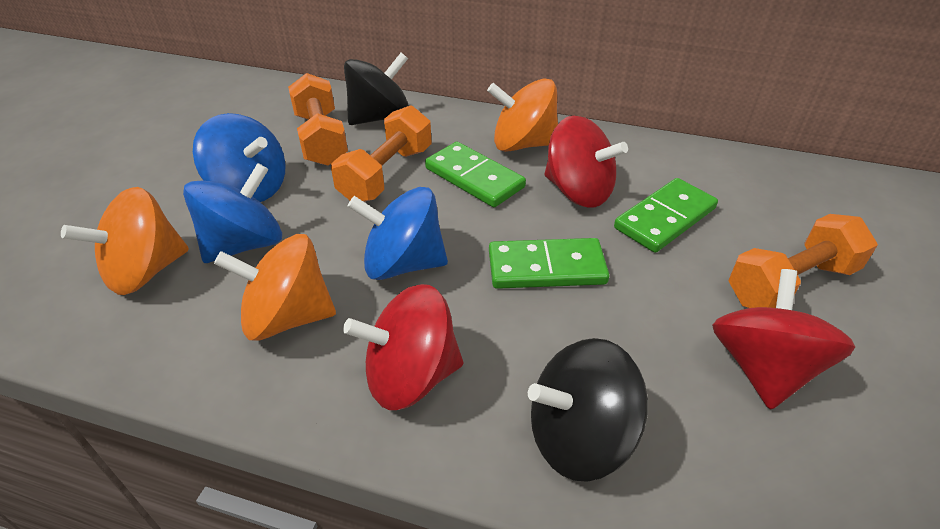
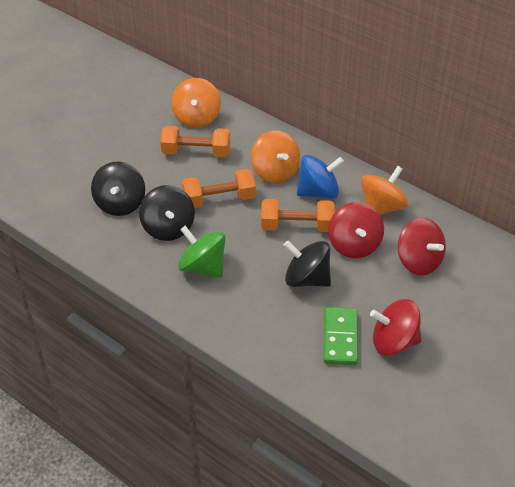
black spinning top: 2 -> 3
blue spinning top: 3 -> 1
green domino: 3 -> 1
green spinning top: 0 -> 1

